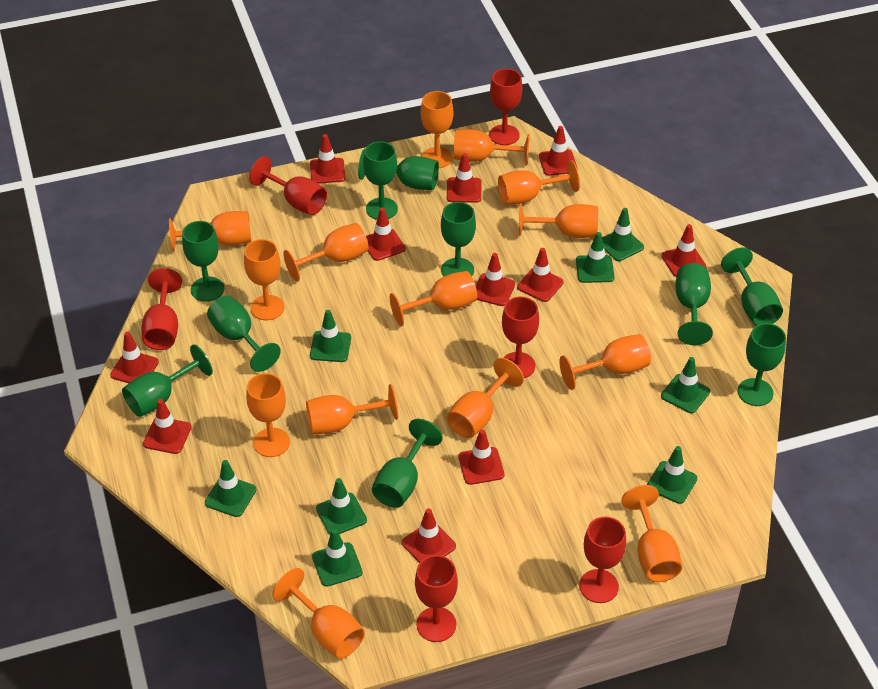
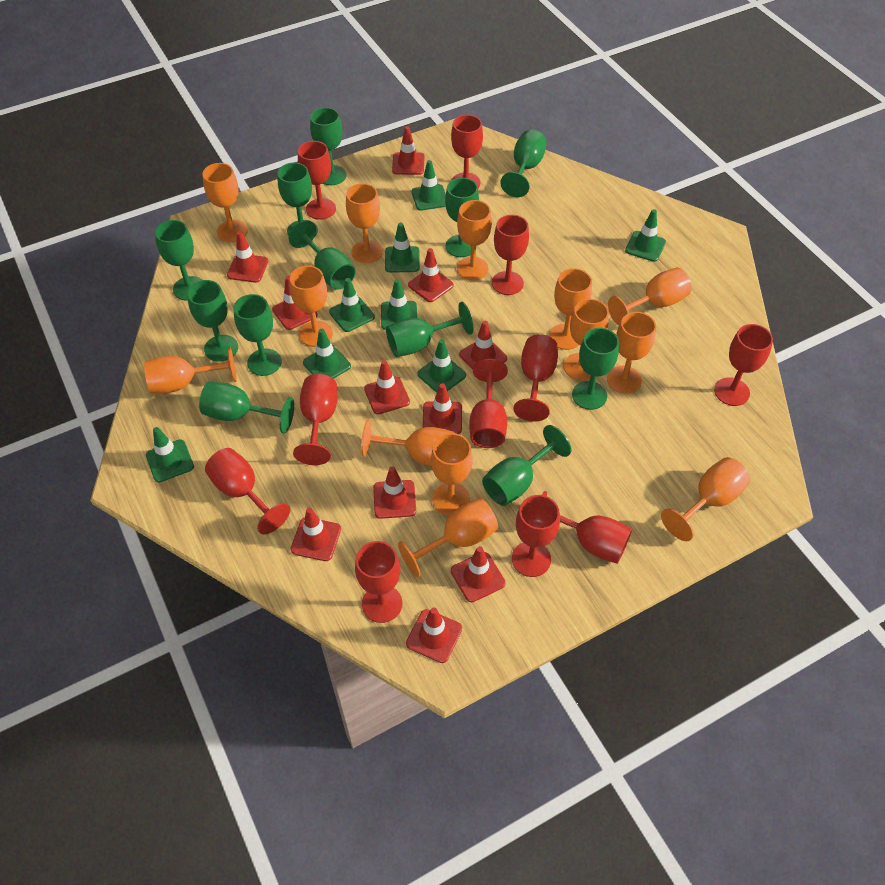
green goblet: 10 -> 12
orange goblet: 14 -> 13
red goblet: 6 -> 11

